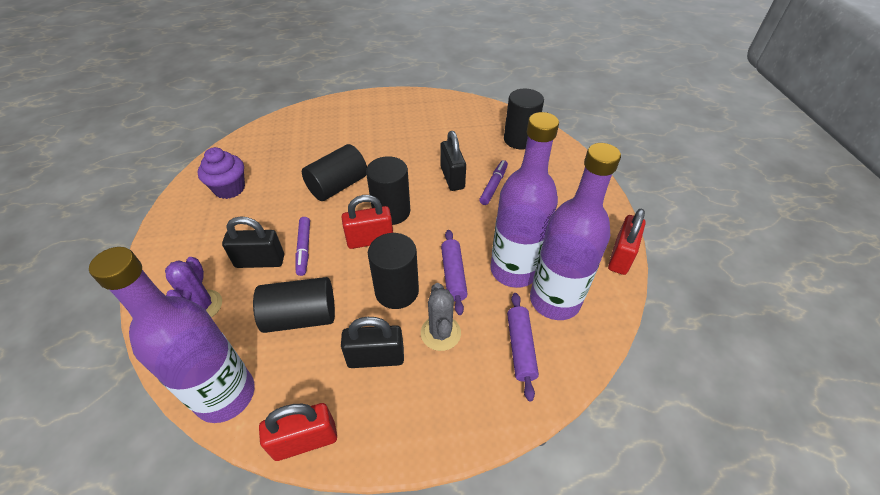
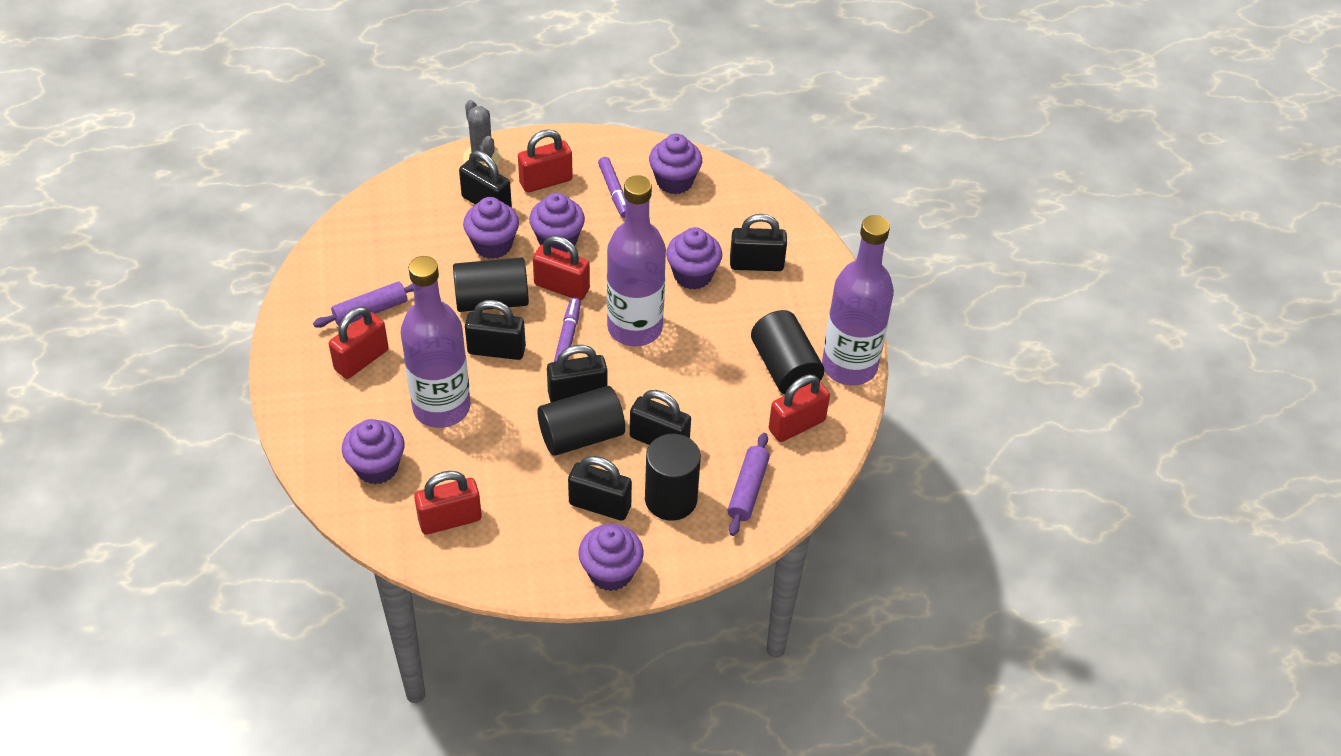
black cylinder: 5 -> 4
black padlock: 3 -> 6
purple cactus: 1 -> 0
purple cupcake: 1 -> 6
red padlock: 3 -> 5

